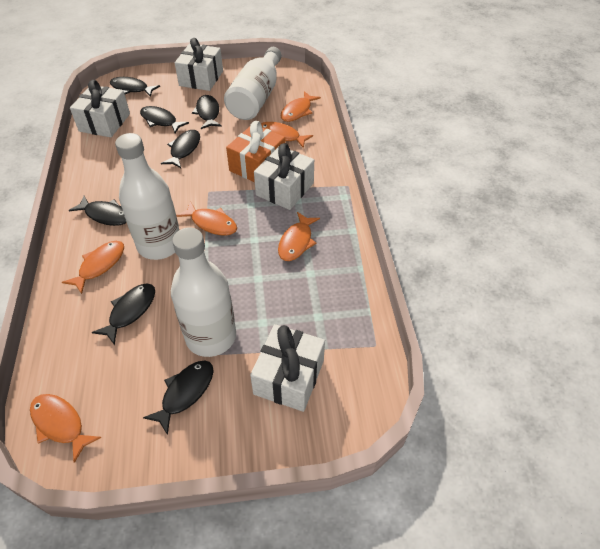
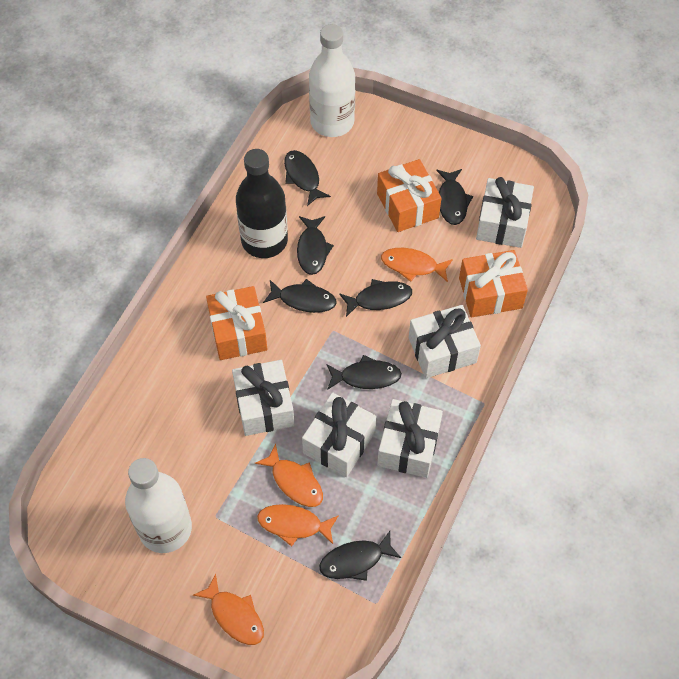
black bottle: 0 -> 1
orange fish: 6 -> 4
orange gift: 1 -> 3
white bottle: 3 -> 2
white gift: 4 -> 5

